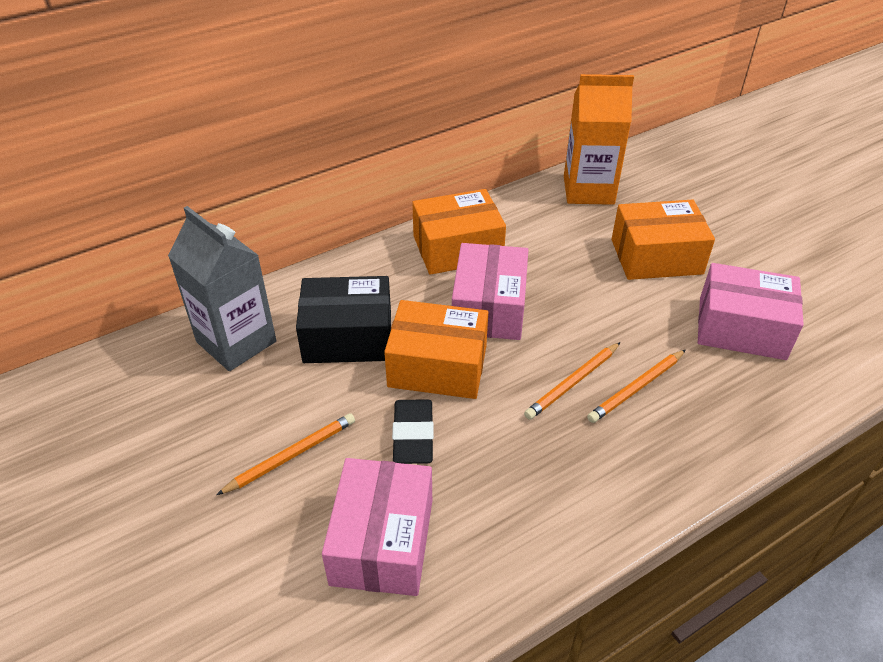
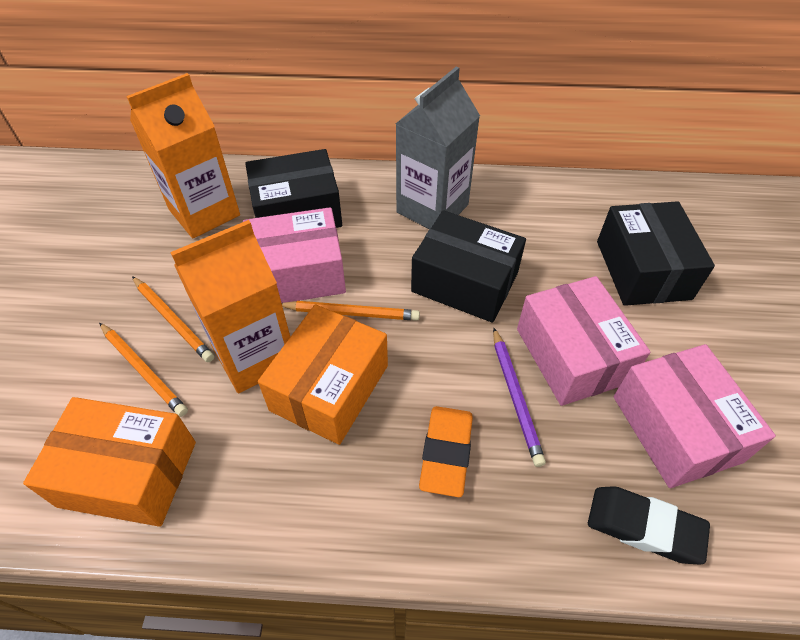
black box: 1 -> 3
orange box: 3 -> 2
orange carton: 1 -> 2
orange eraser: 0 -> 1
purple pencil: 0 -> 1

